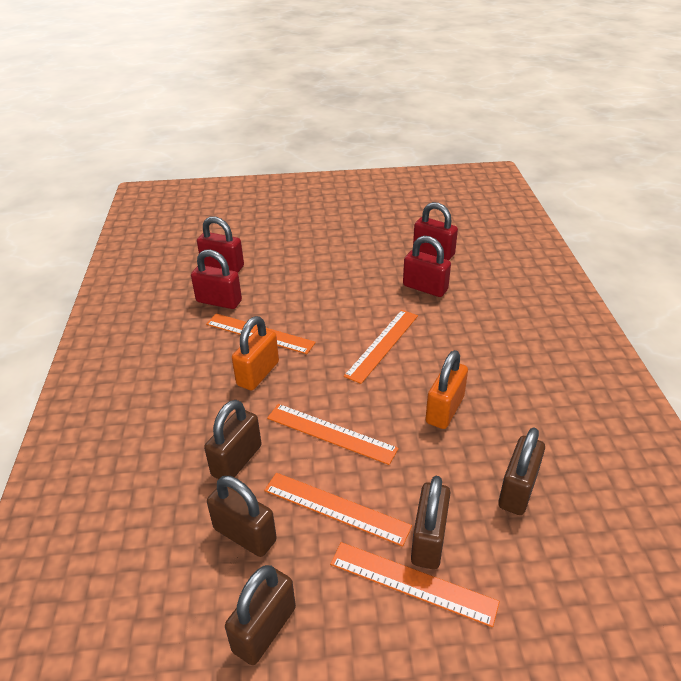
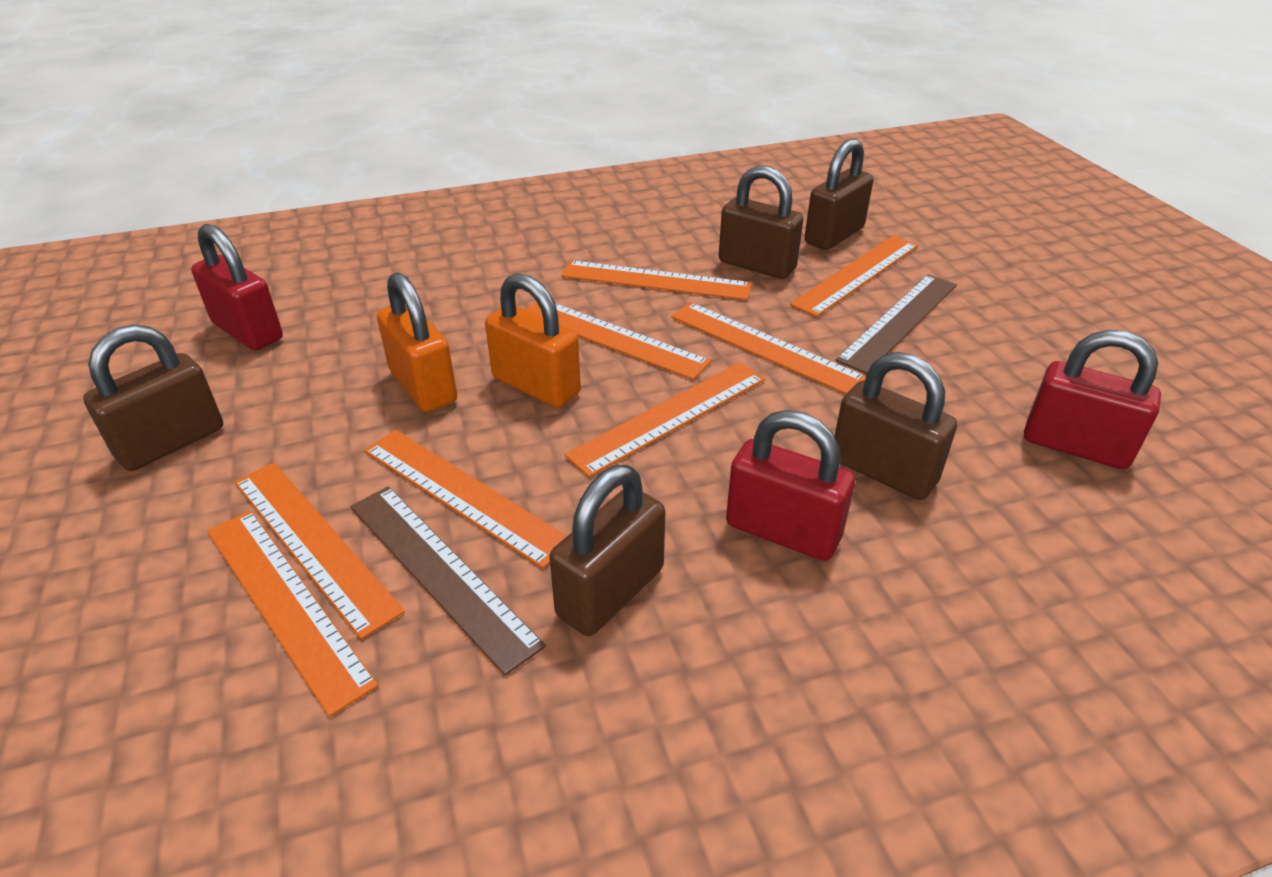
brown ruler: 0 -> 2
orange ruler: 5 -> 8
red padlock: 4 -> 3

